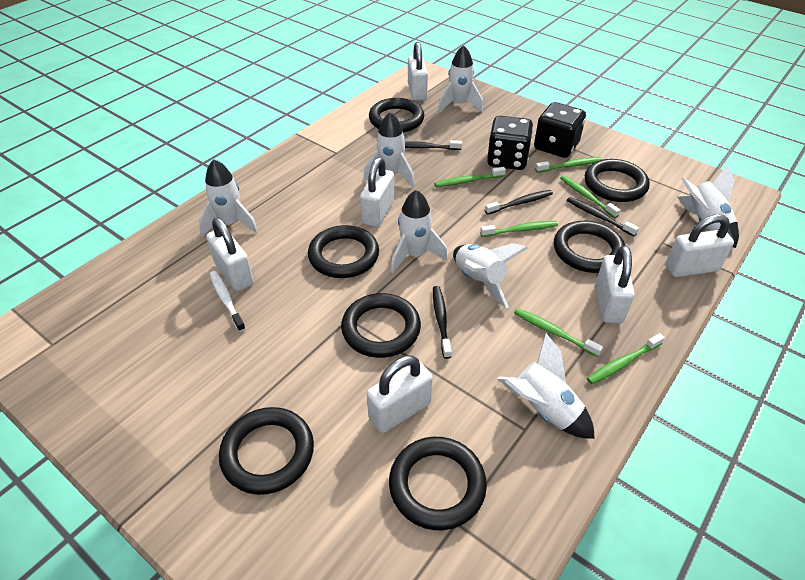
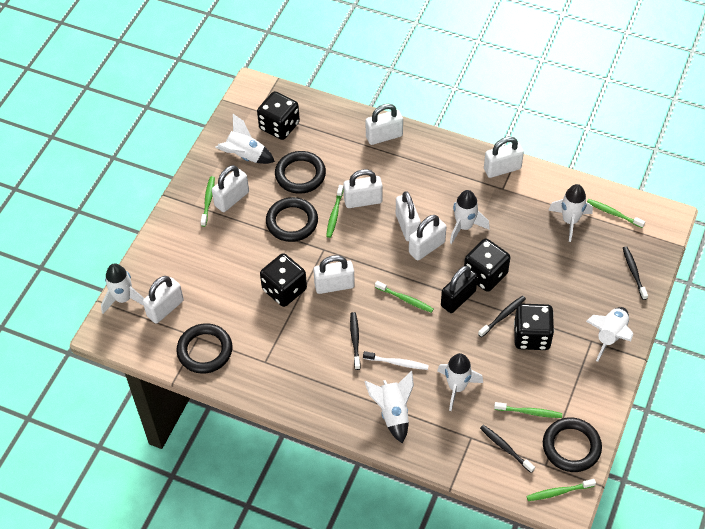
black dice: 2 -> 4
black padlock: 0 -> 1
black ring: 7 -> 4
white padlock: 6 -> 8

